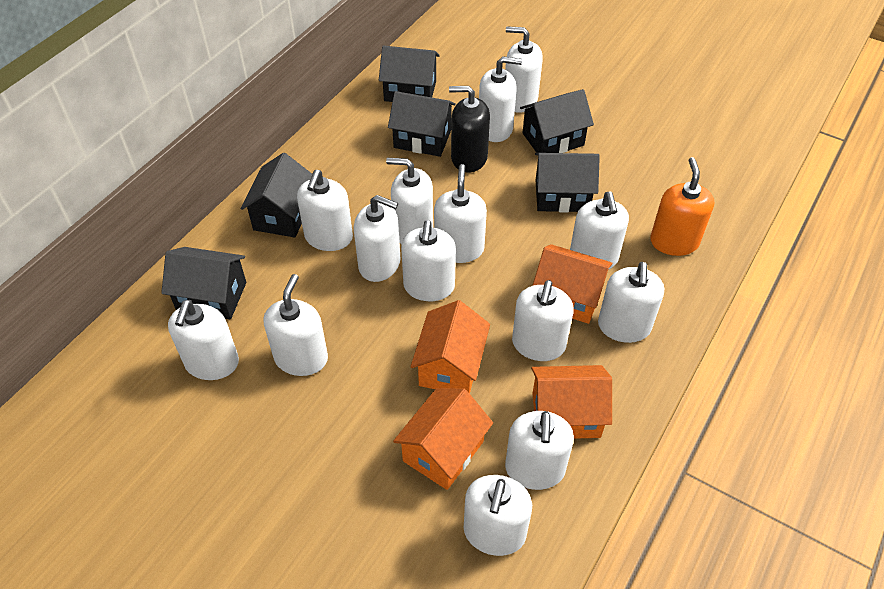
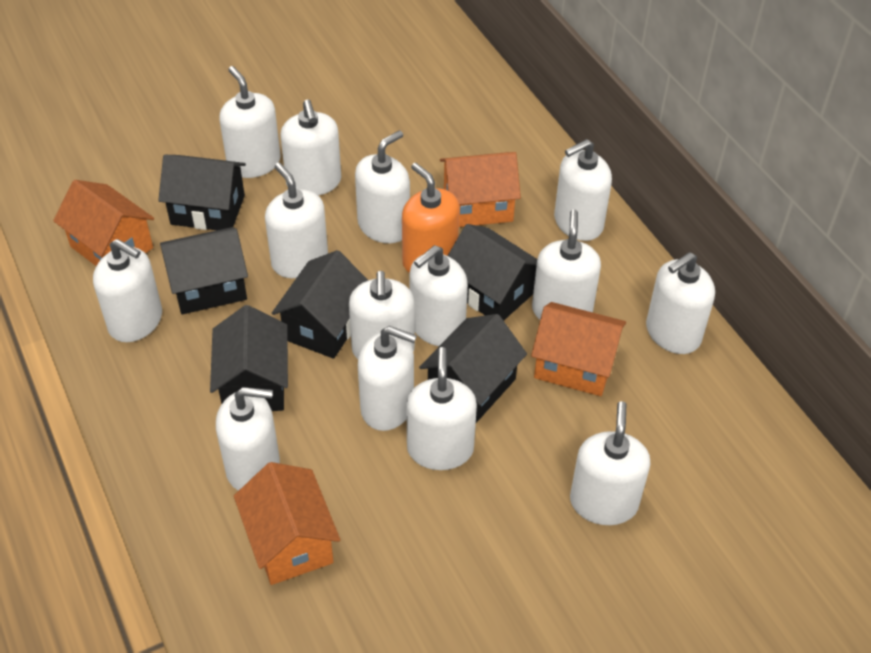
black soap dispenser: 1 -> 0

